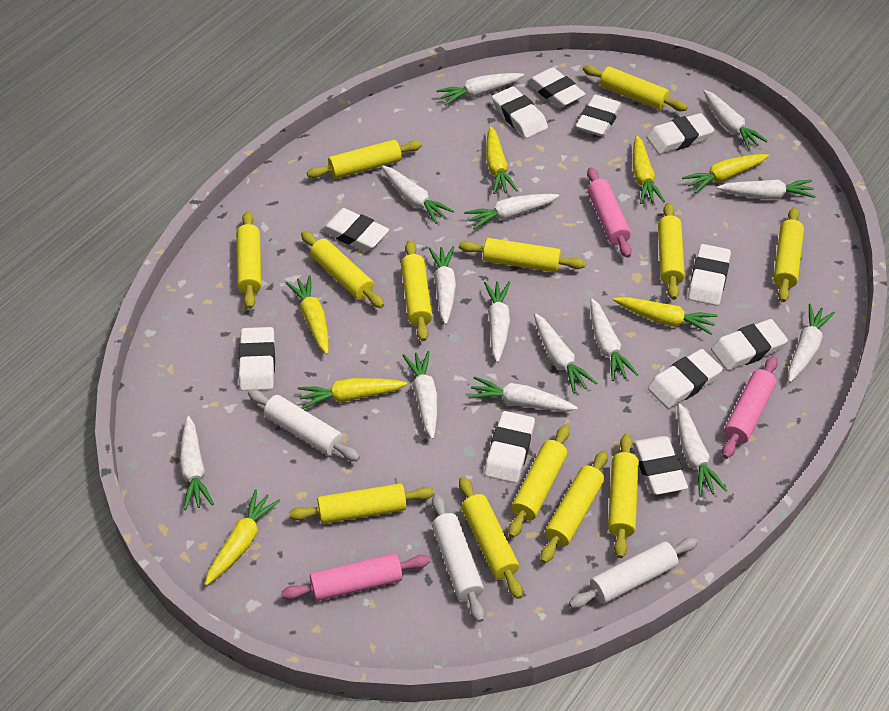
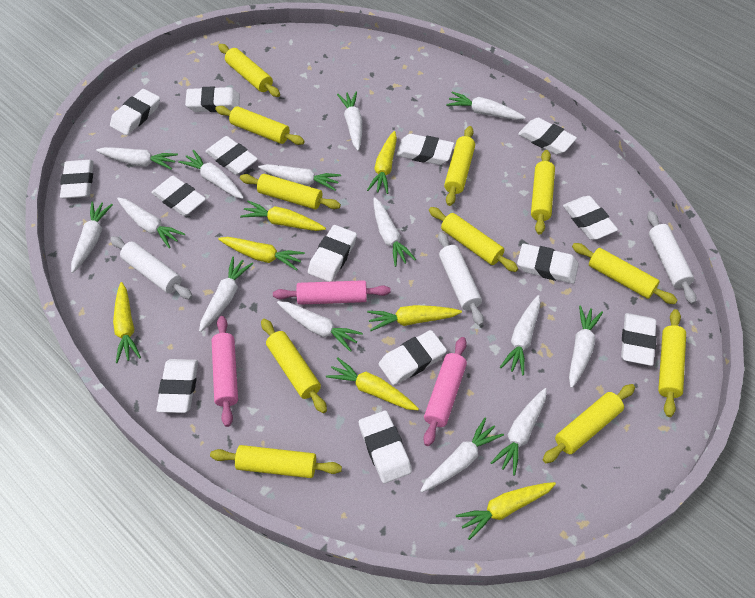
white eraser: 11 -> 14
yellow rolling pin: 13 -> 11

